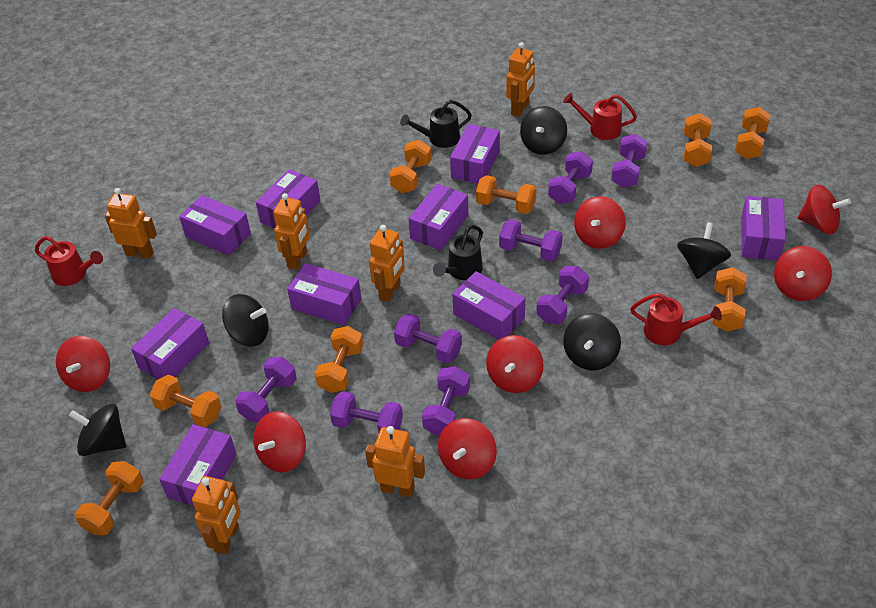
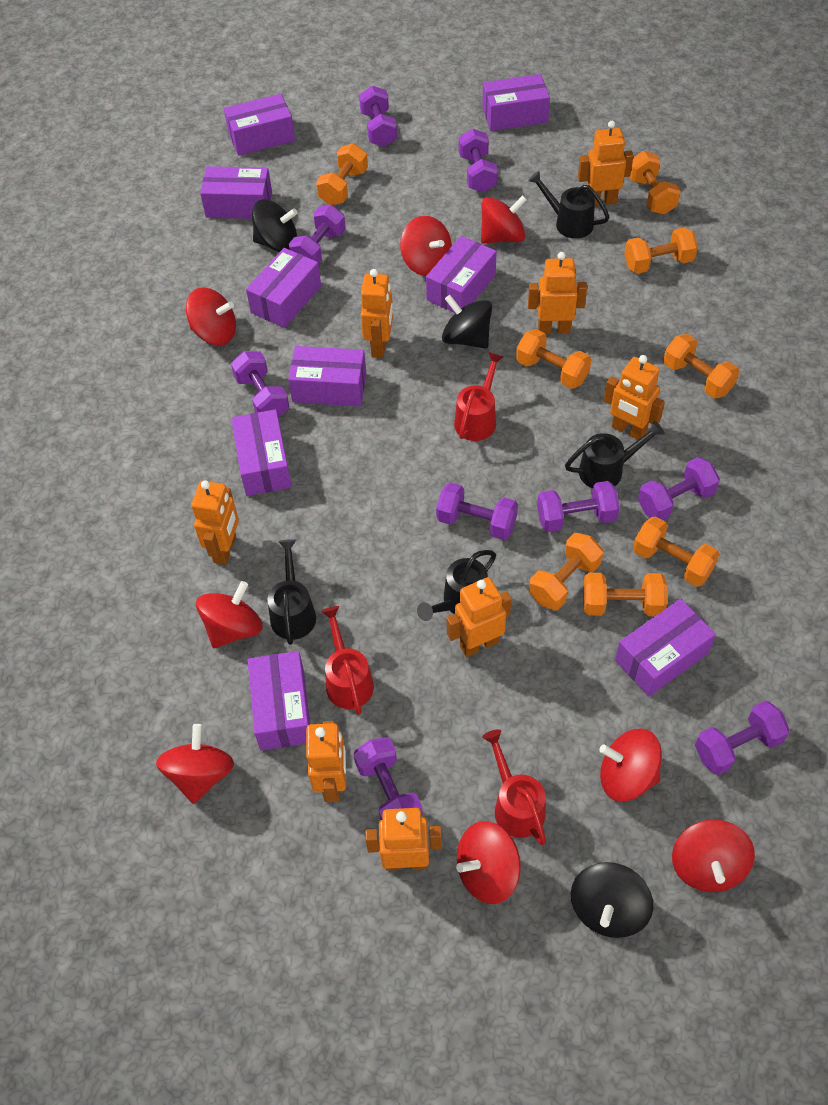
black spinning top: 5 -> 3
black watering can: 2 -> 4
orange robot: 6 -> 8
purple dumbbell: 8 -> 9
red spinning top: 7 -> 8

